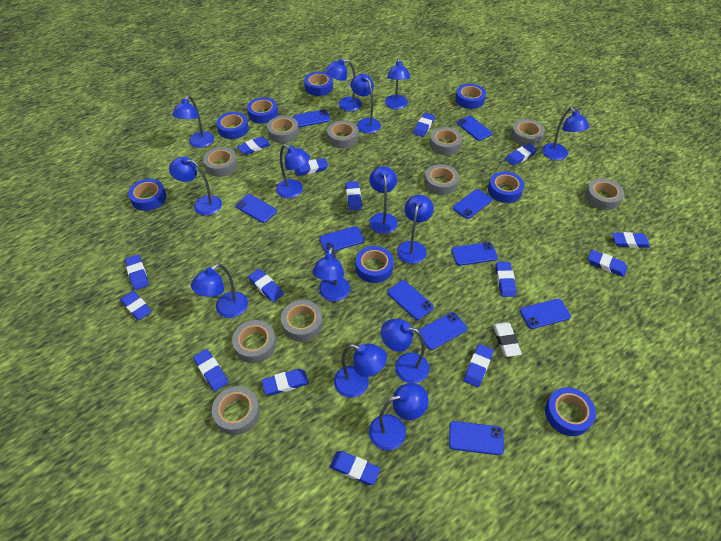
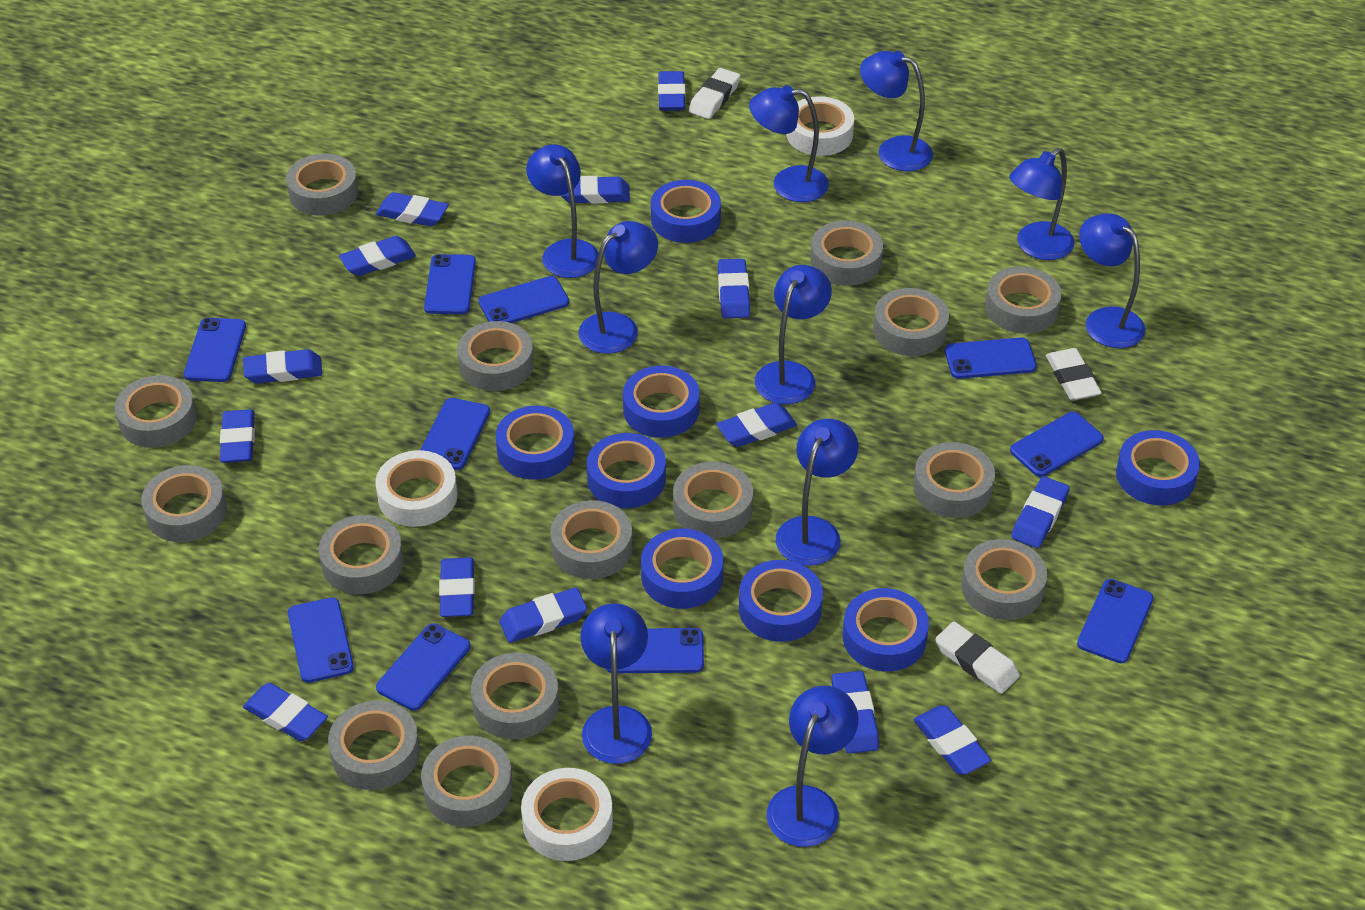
blue eraser: 15 -> 14
blue lamp: 14 -> 10
grey tape: 10 -> 15
white eraser: 1 -> 3
white tape: 0 -> 3

